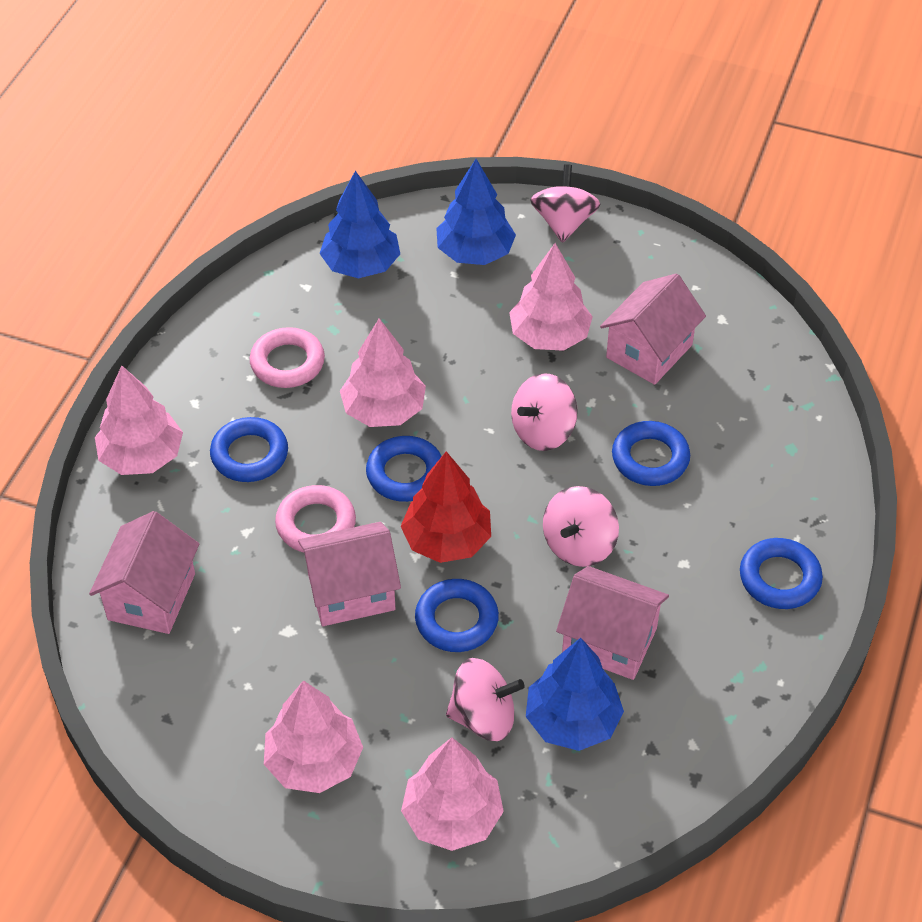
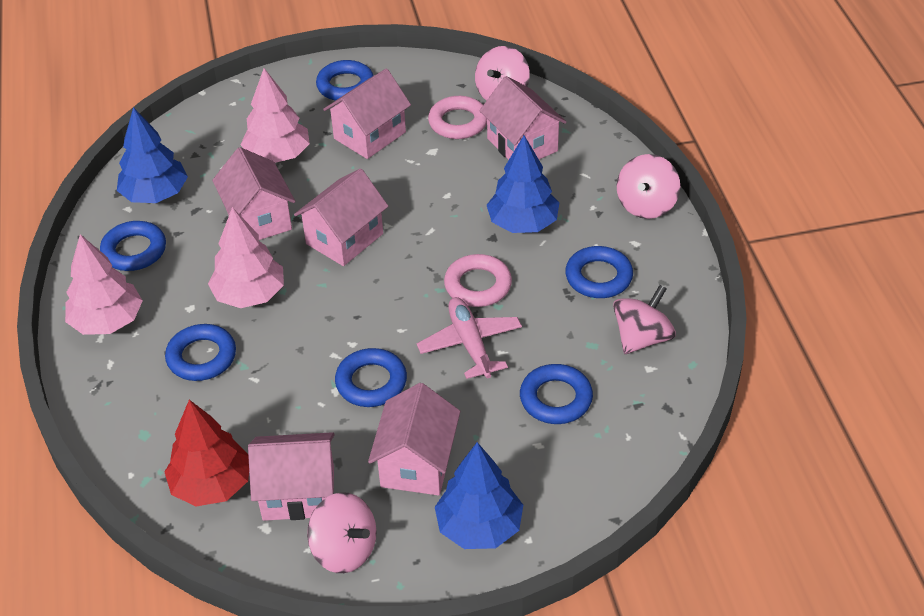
blue ring: 5 -> 6
pink house: 4 -> 6
pink plane: 0 -> 1
pink tree: 5 -> 3

